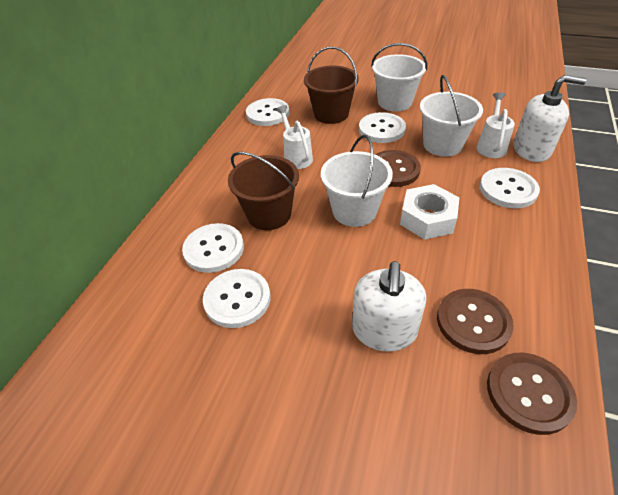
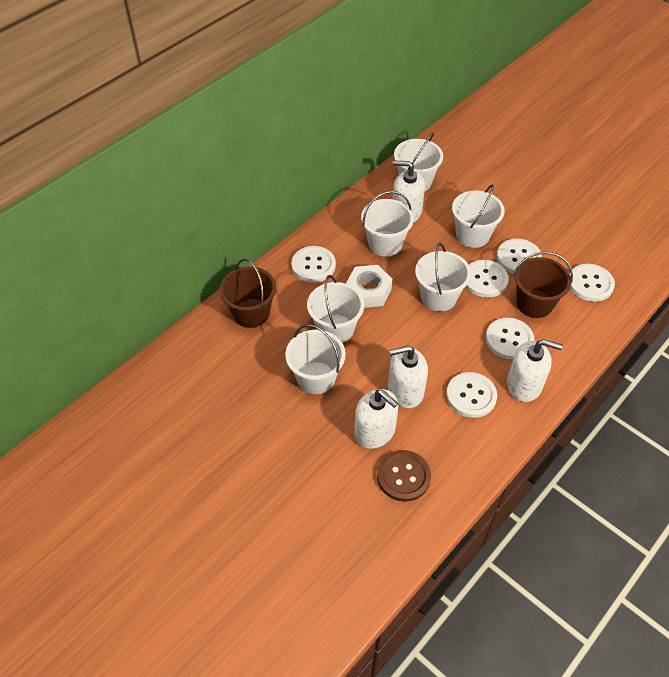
brown button: 3 -> 1
white bucket: 3 -> 6
white button: 5 -> 6
white soap dispenser: 2 -> 4
white watering can: 2 -> 0

